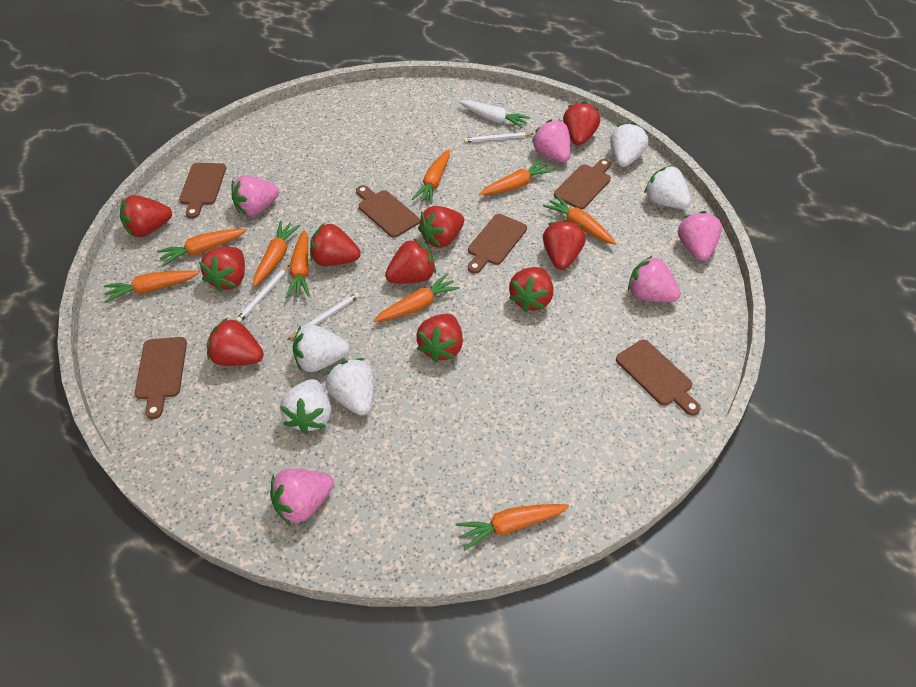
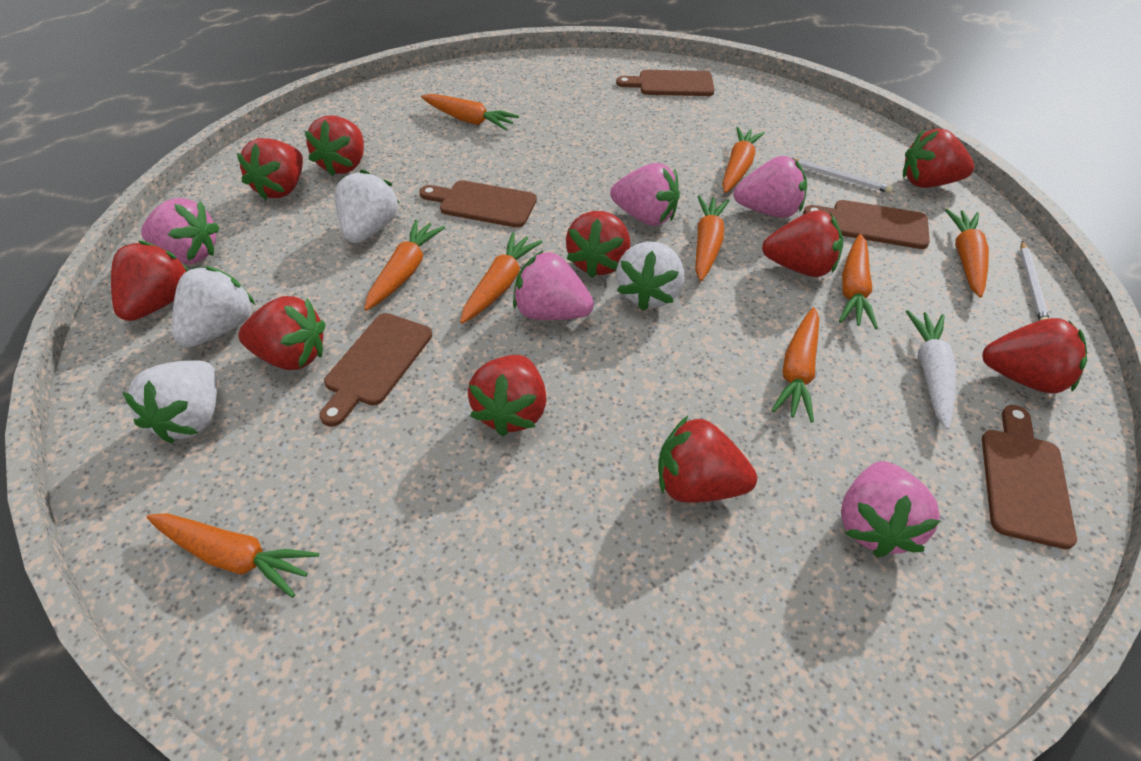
brown cutting board: 6 -> 5
white pencil: 3 -> 2
white strawberry: 5 -> 4

